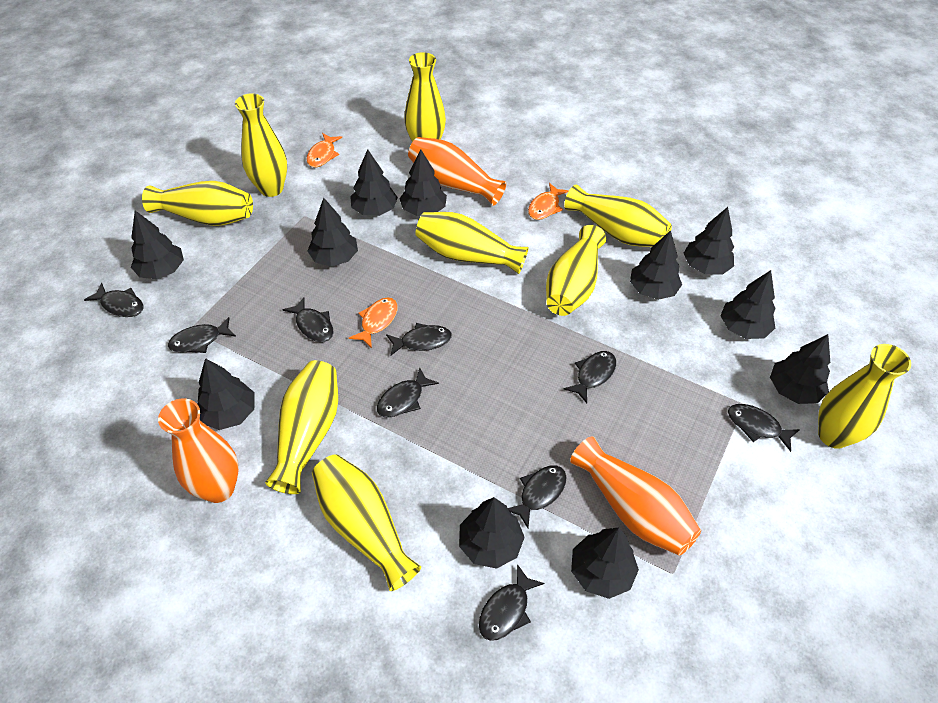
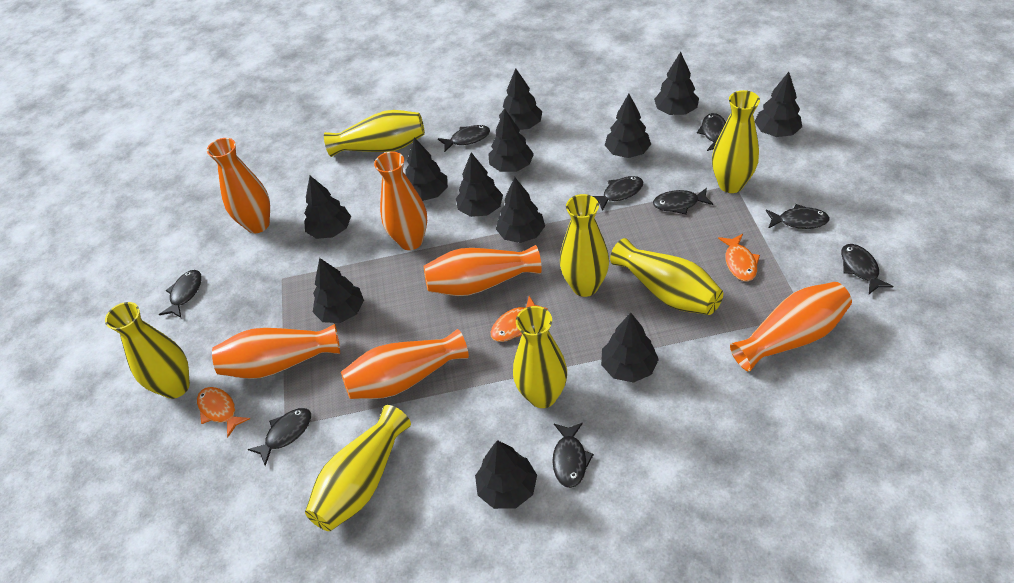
black tree: 11 -> 12
orange vase: 3 -> 6
yellow vase: 9 -> 7

